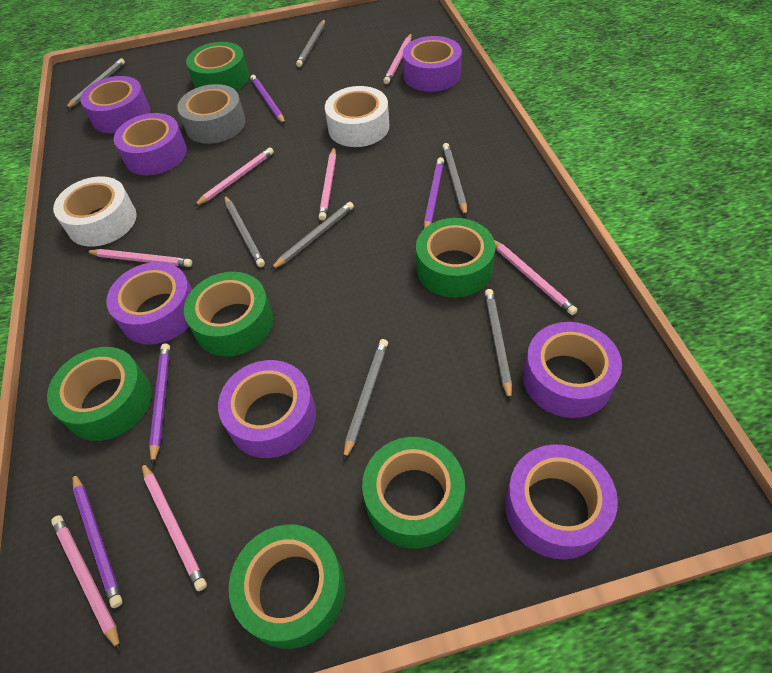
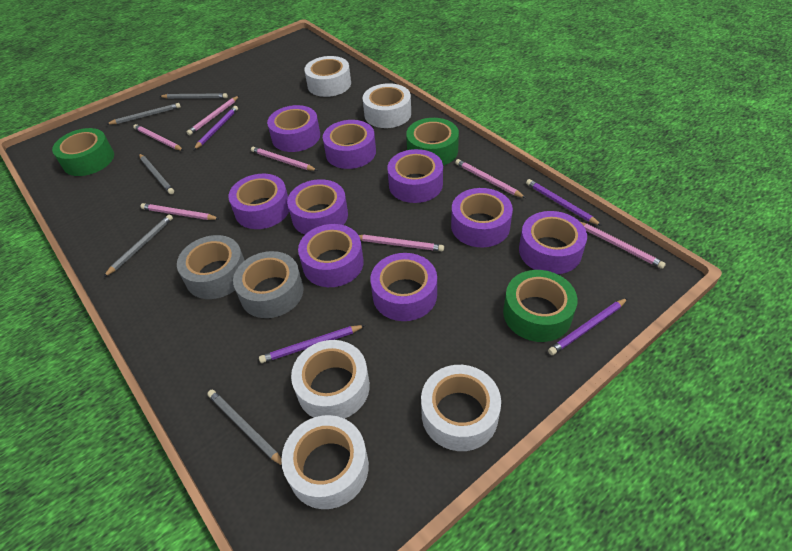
green tape: 6 -> 3
grey pencil: 7 -> 5
grey tape: 1 -> 2
purple tape: 7 -> 9
white tape: 2 -> 5

